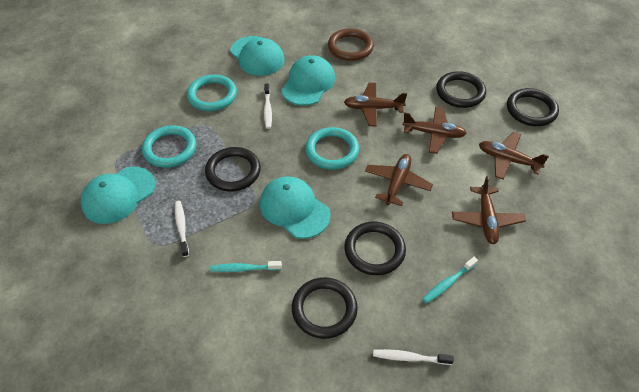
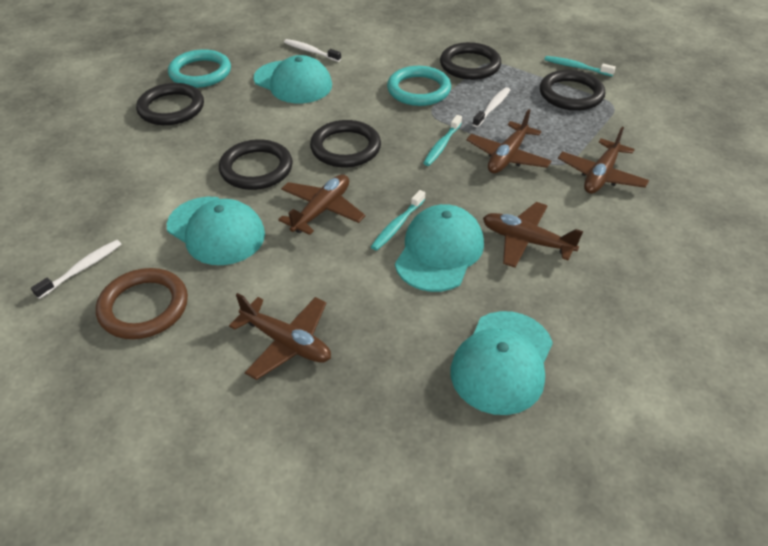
turquoise ring: 3 -> 2
turquoise toothbrush: 2 -> 3

